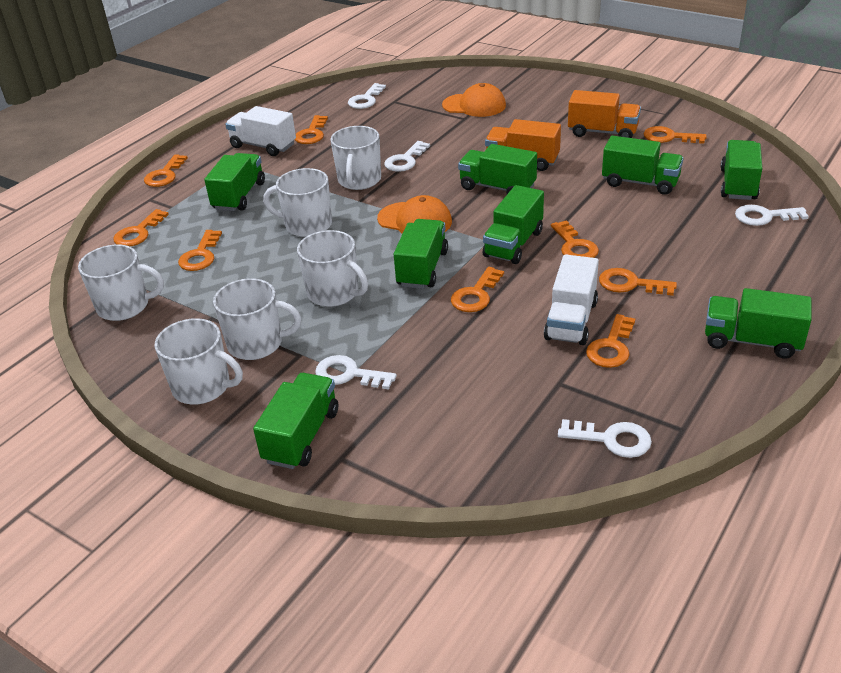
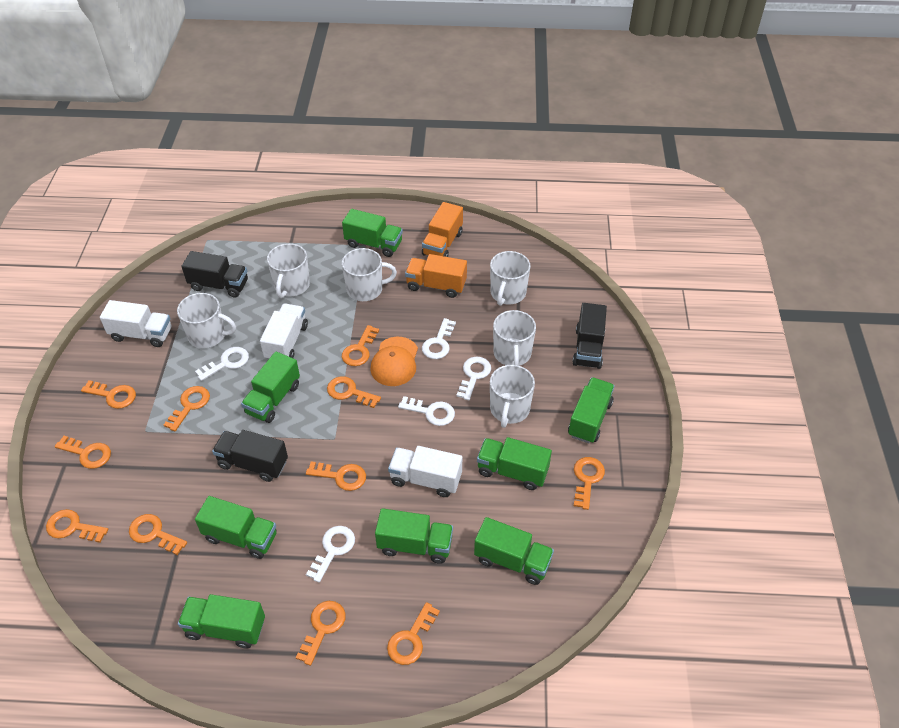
black truck: 0 -> 3
orange cap: 2 -> 1
orange key: 9 -> 11
white truck: 2 -> 3

